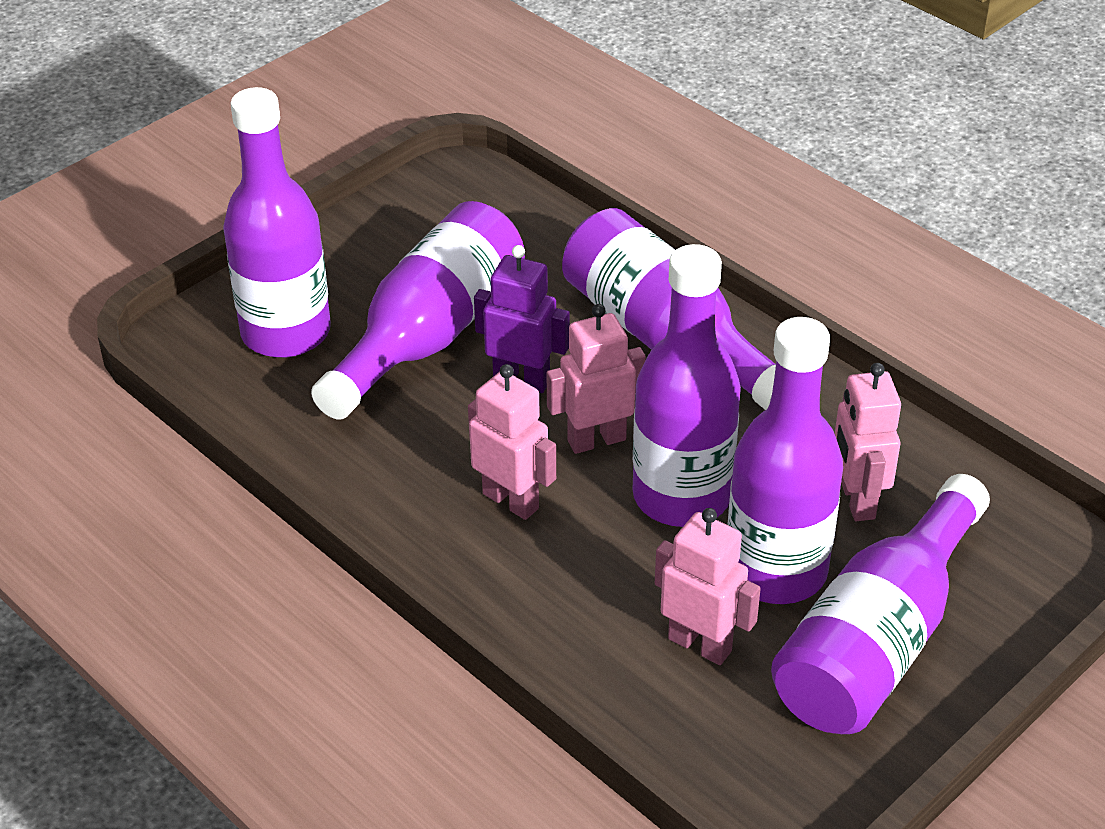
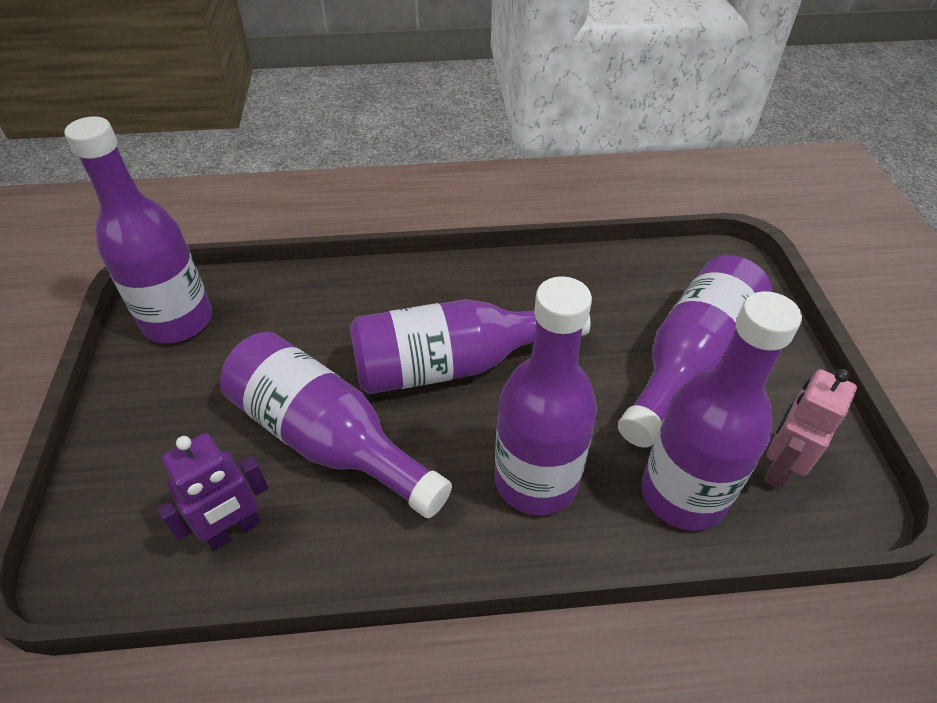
pink robot: 4 -> 1

